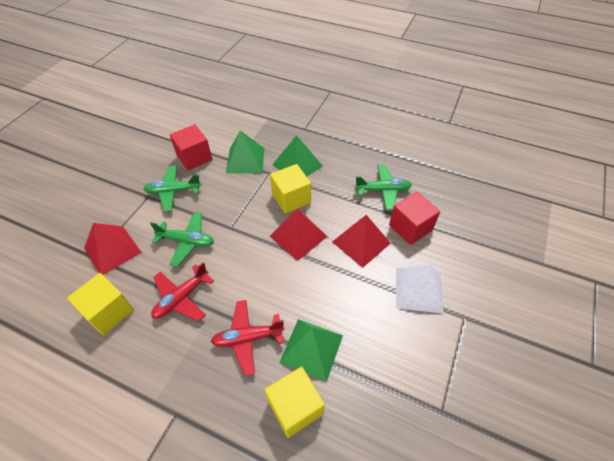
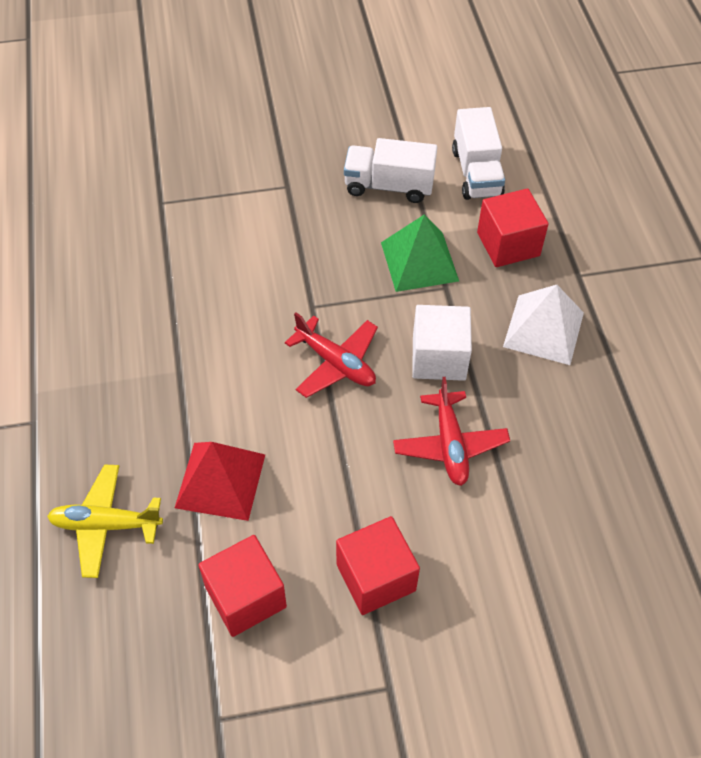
green plane: 3 -> 0
green pyramid: 3 -> 1
red cube: 2 -> 3
red pyramid: 3 -> 1
white cube: 0 -> 1
white truck: 0 -> 2
yellow cube: 3 -> 0
yellow plane: 0 -> 1

